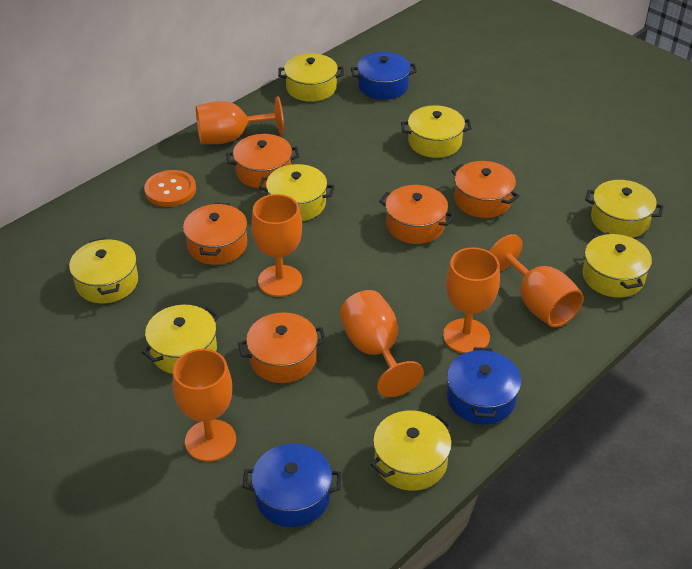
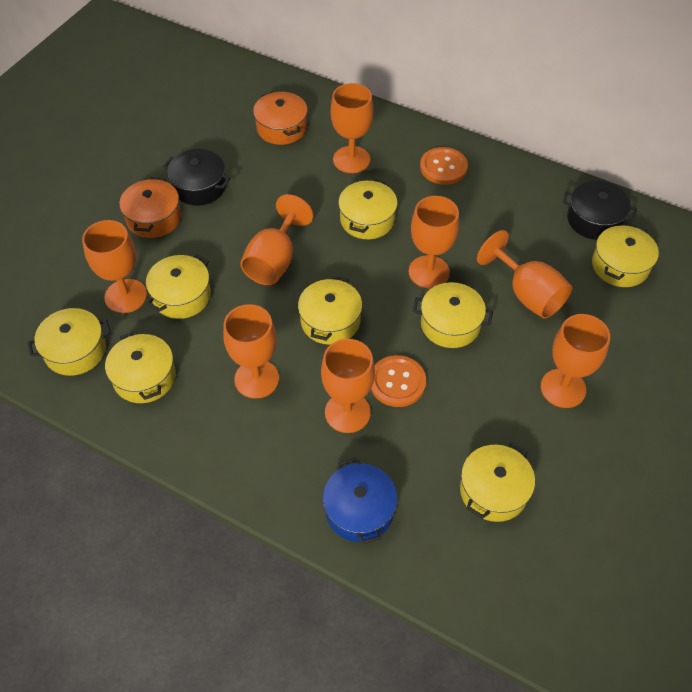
black pot: 0 -> 2
blue pot: 3 -> 1
orange button: 1 -> 2
orange goblet: 6 -> 8
orange pot: 5 -> 2

